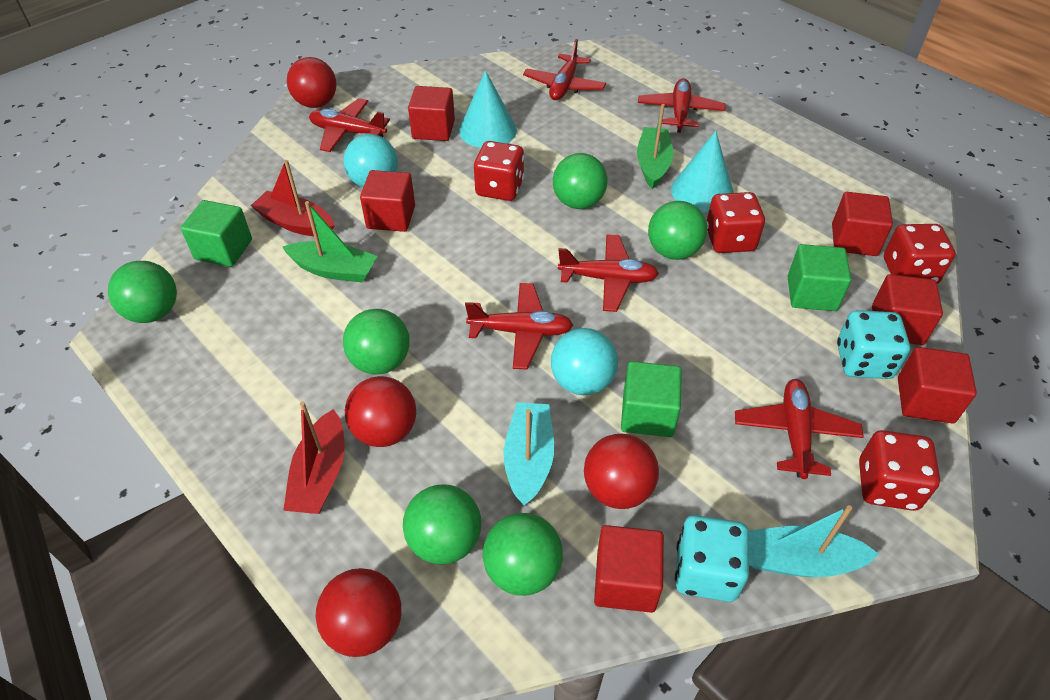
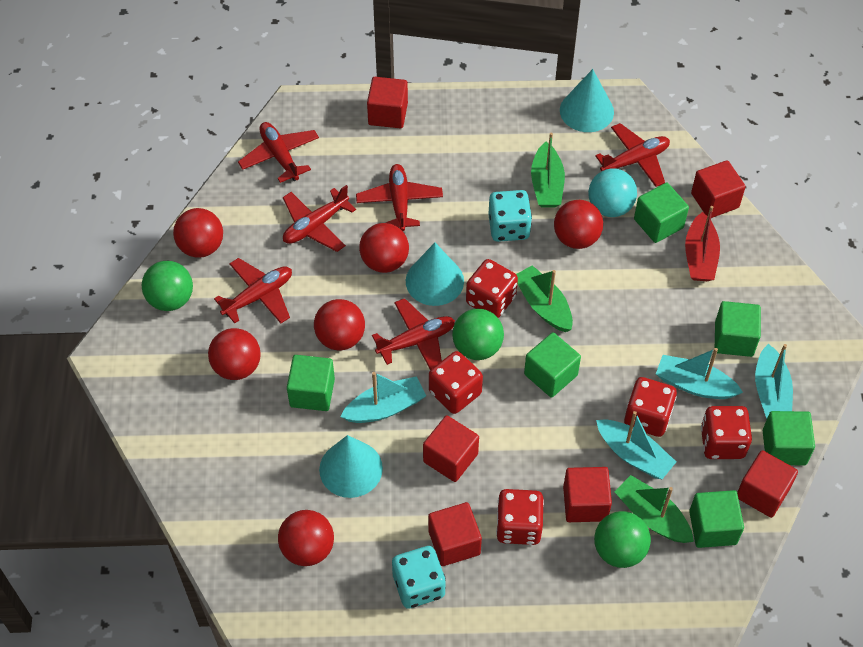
green ball: 6 -> 3
green boat: 2 -> 3
green cube: 3 -> 6
red ball: 4 -> 6
red boat: 2 -> 1
red dice: 4 -> 5
turquoise ball: 2 -> 1
turquoise boat: 2 -> 4
turquoise cone: 2 -> 3

